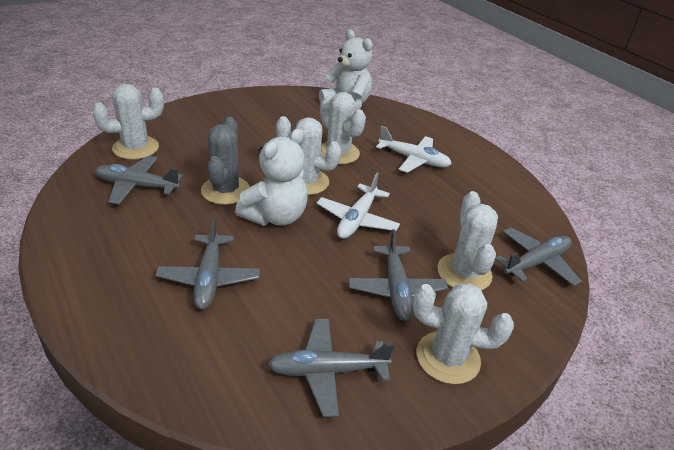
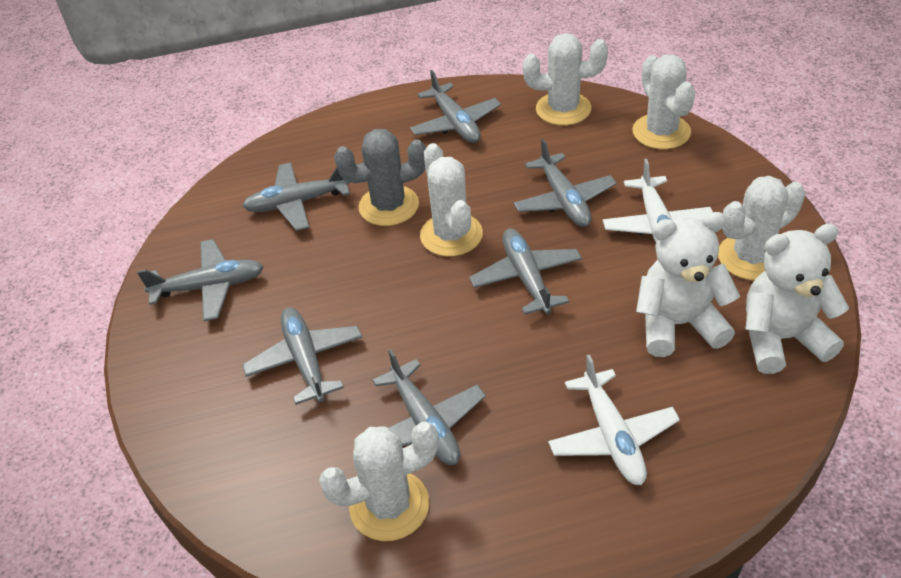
grey plane: 5 -> 7

